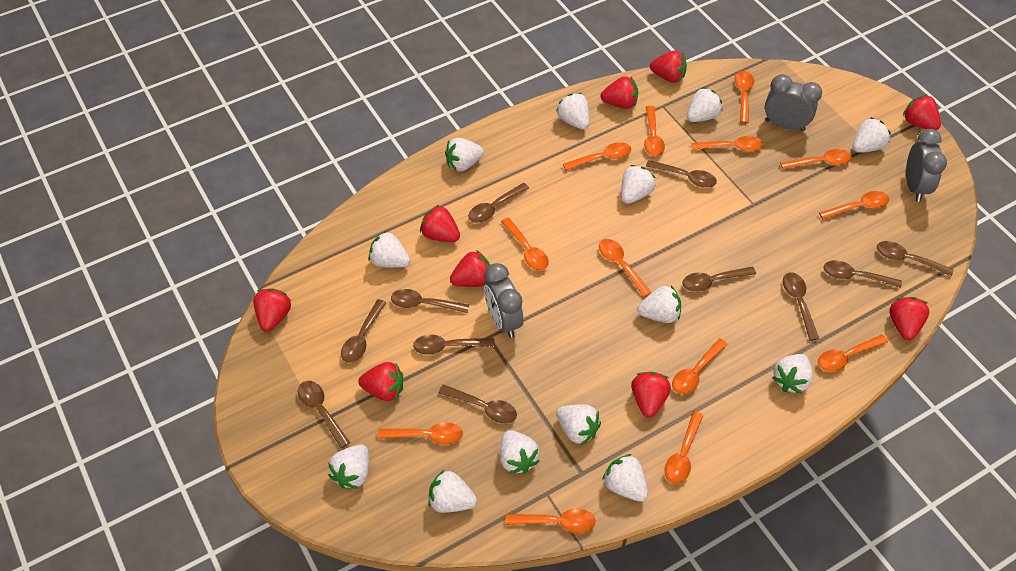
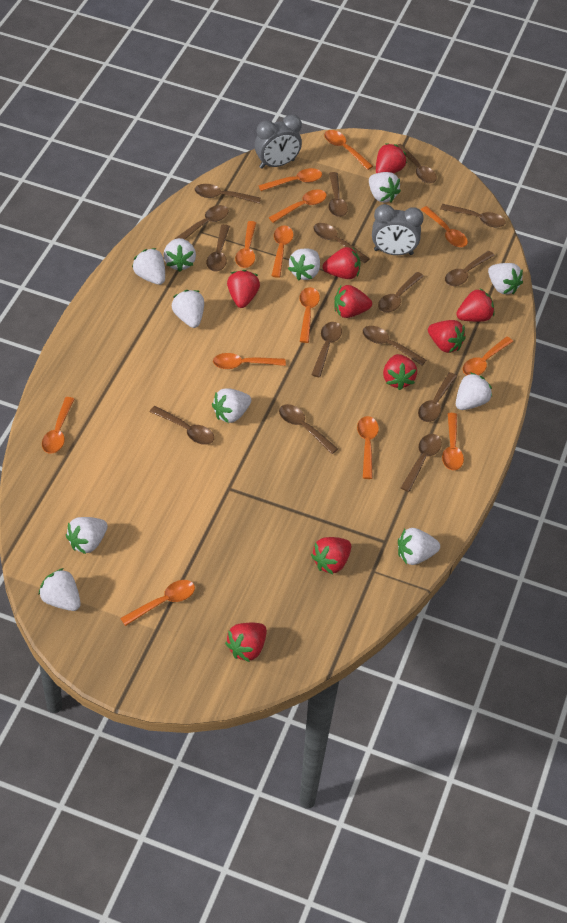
brown spoon: 11 -> 15
grey clock: 3 -> 2
white strawberry: 13 -> 11

